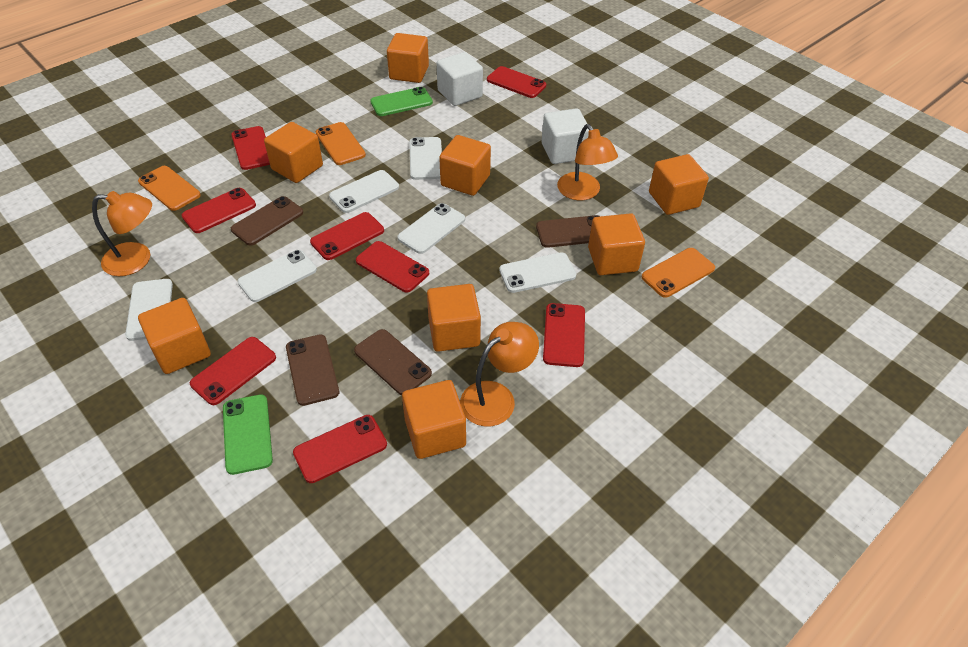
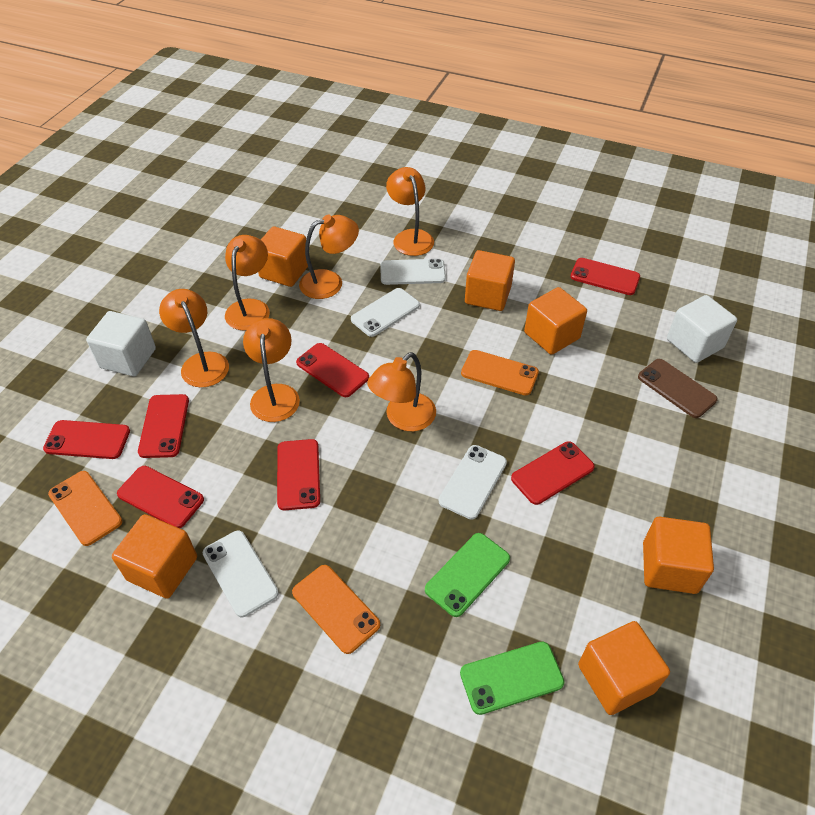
brown phone: 4 -> 1
orange cube: 8 -> 6
orange lamp: 3 -> 6
red phone: 8 -> 7
white phone: 6 -> 4

